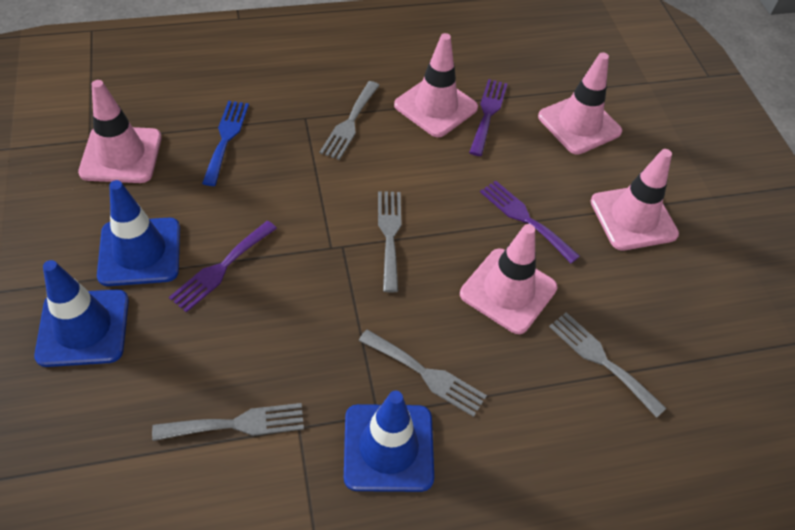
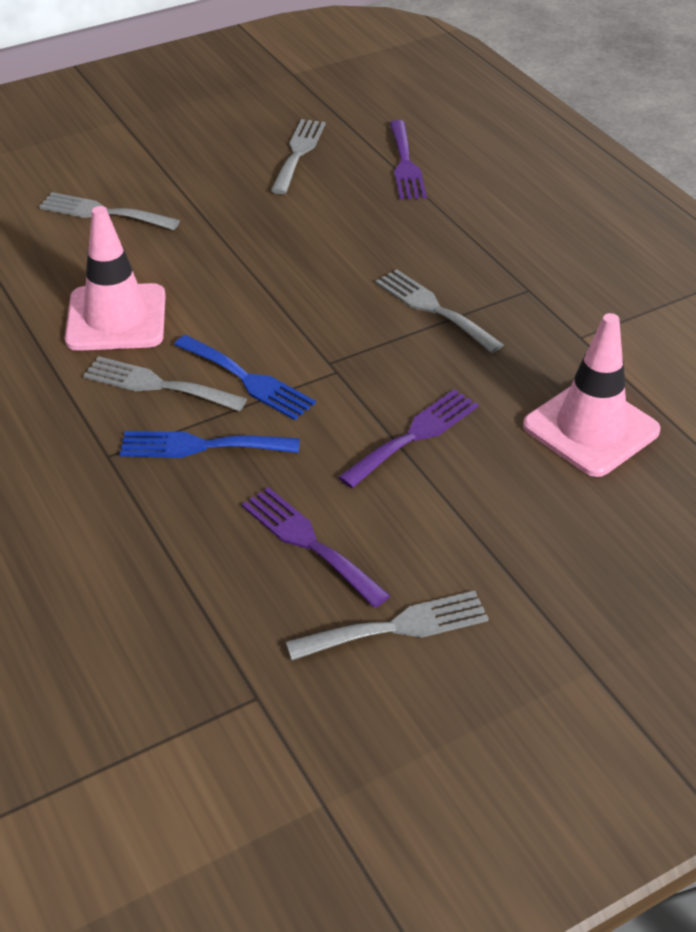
blue fork: 1 -> 2
blue traffic cone: 3 -> 0
pink traffic cone: 5 -> 2

